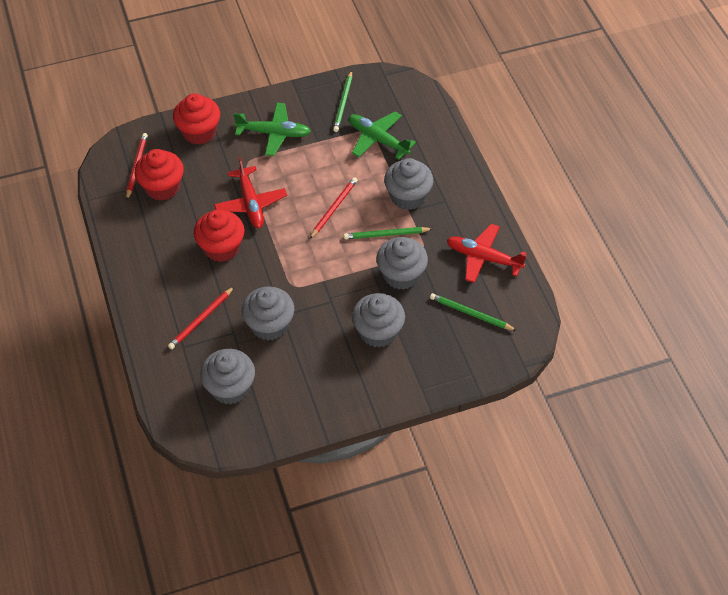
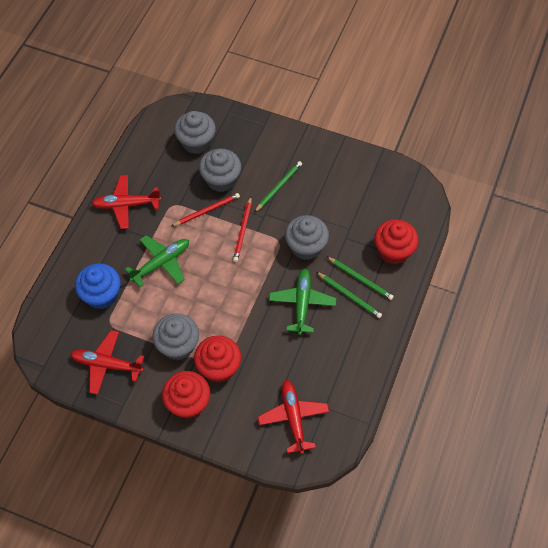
blue cupcake: 0 -> 1
grey cupcake: 5 -> 4
red pencil: 3 -> 2
red plane: 2 -> 3

